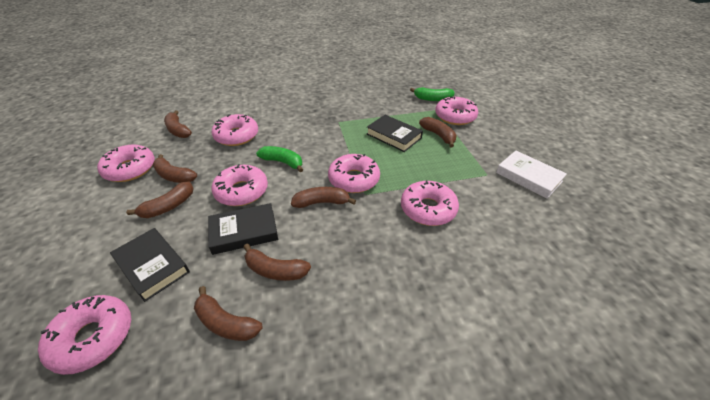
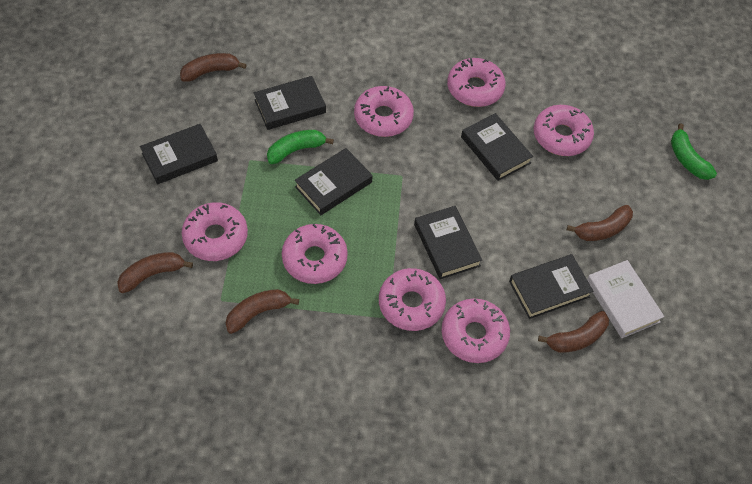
black book: 3 -> 6
brown banana: 7 -> 5

